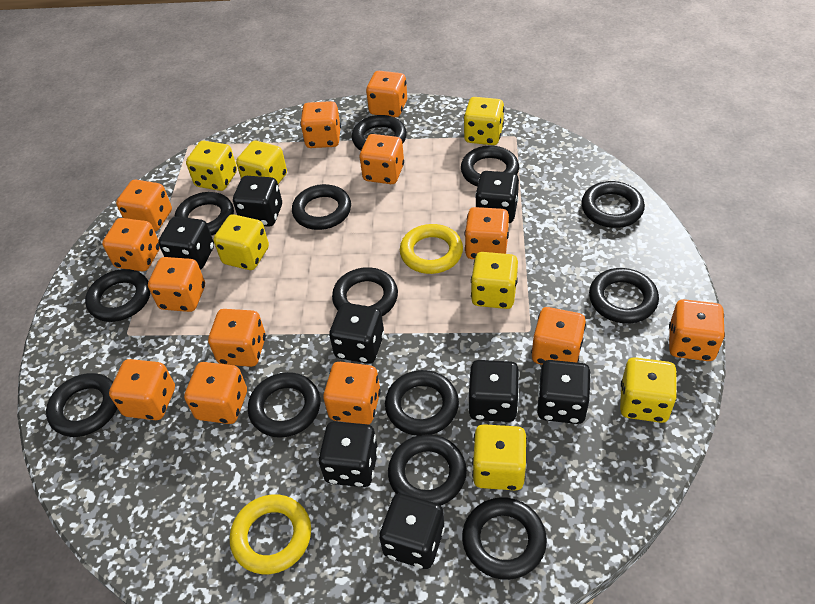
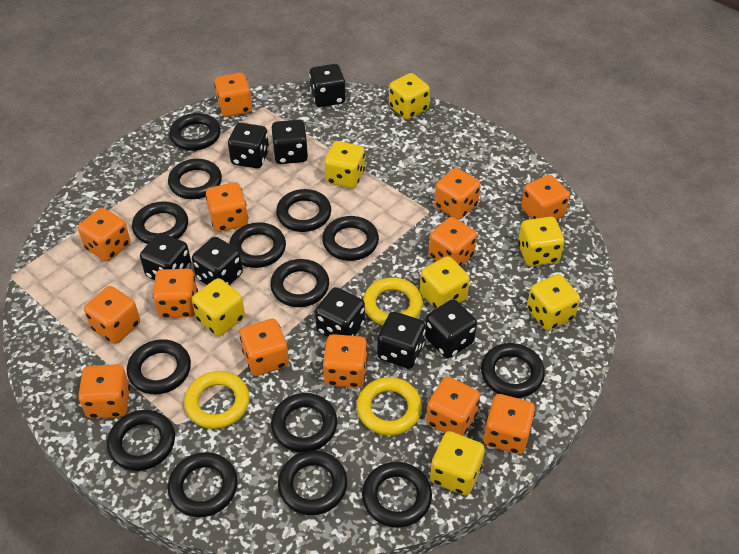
black ring: 13 -> 14
yellow ring: 2 -> 3

